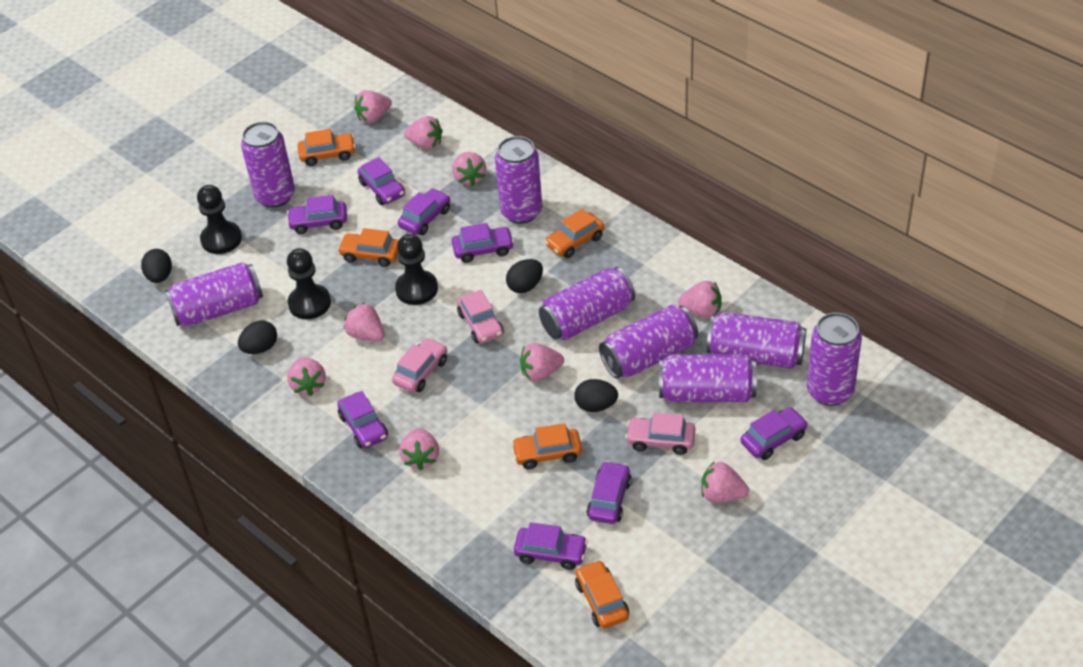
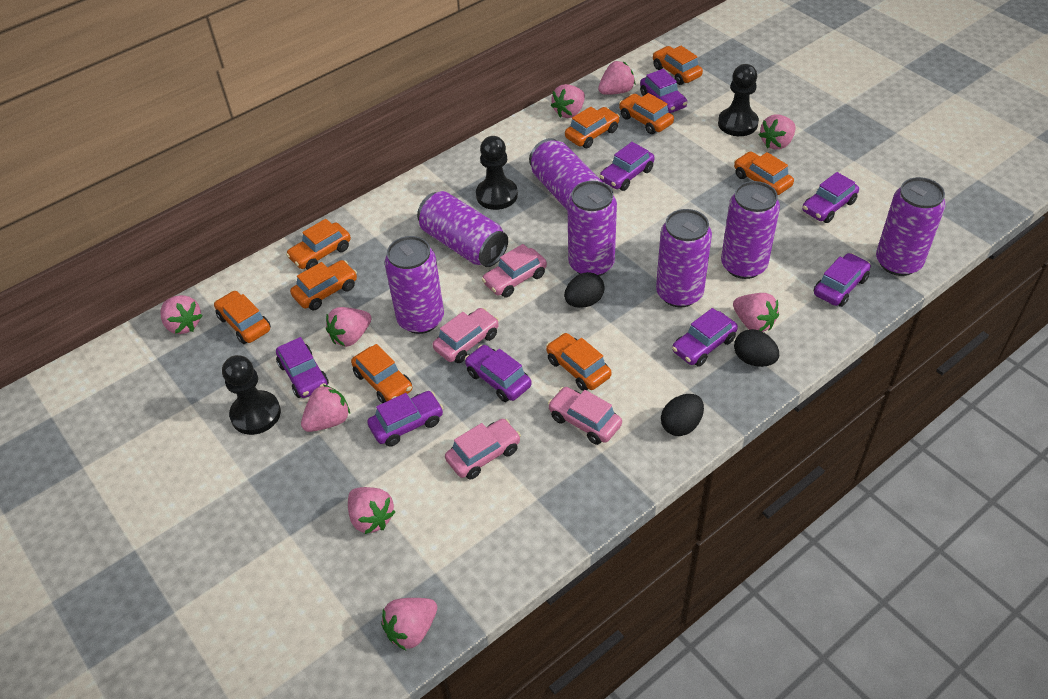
black egg: 4 -> 3
orange car: 5 -> 9
pink car: 3 -> 4
purple can: 8 -> 7

